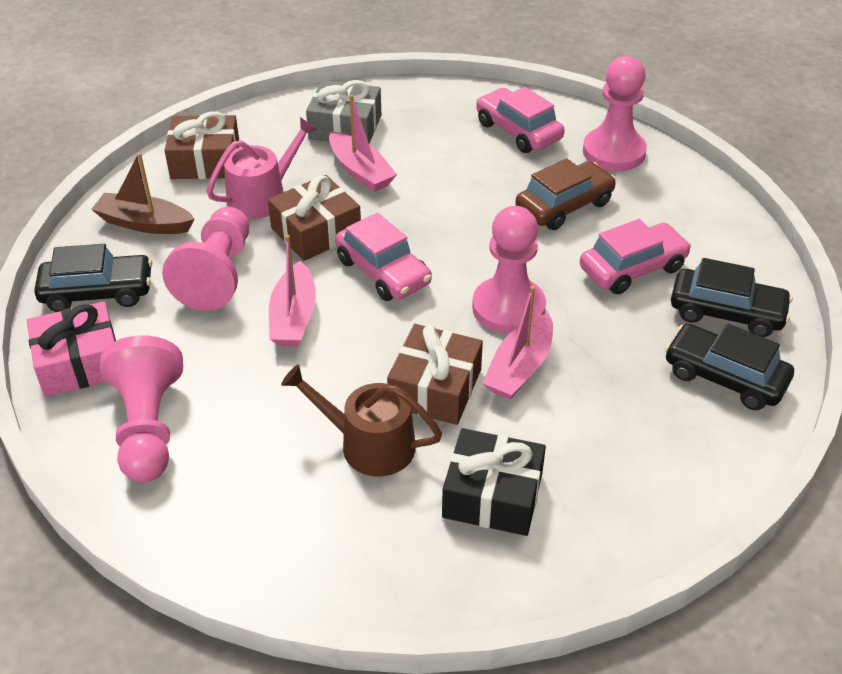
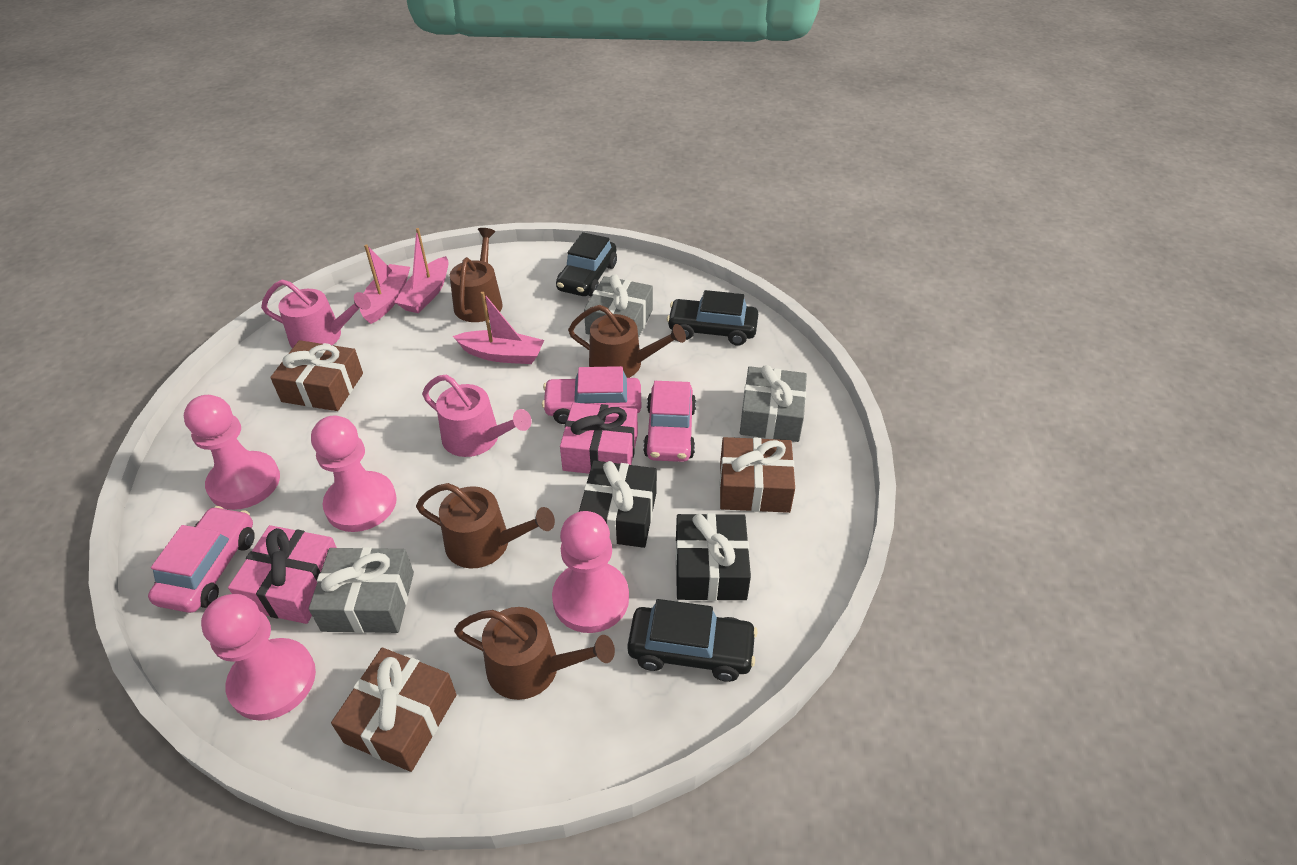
black gift: 1 -> 2
brown boat: 1 -> 0
brown car: 1 -> 0
brown watering can: 1 -> 4
grey gift: 1 -> 3
pink gift: 1 -> 2
pink watering can: 1 -> 2

